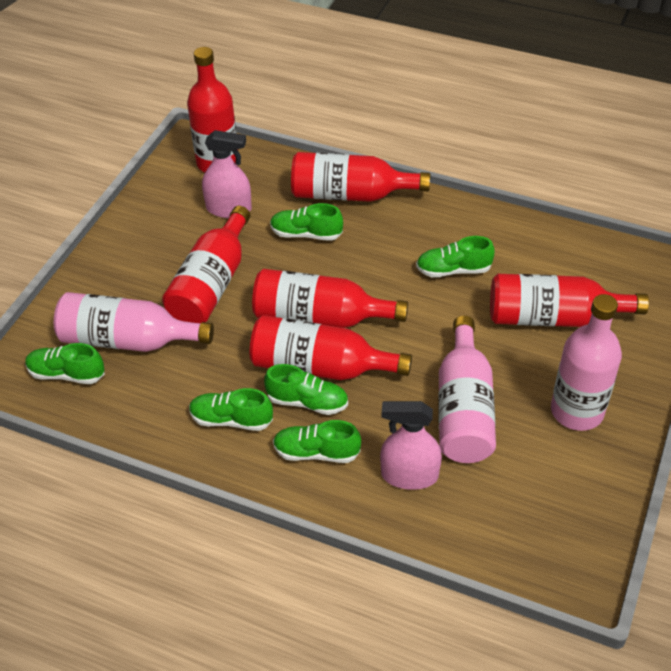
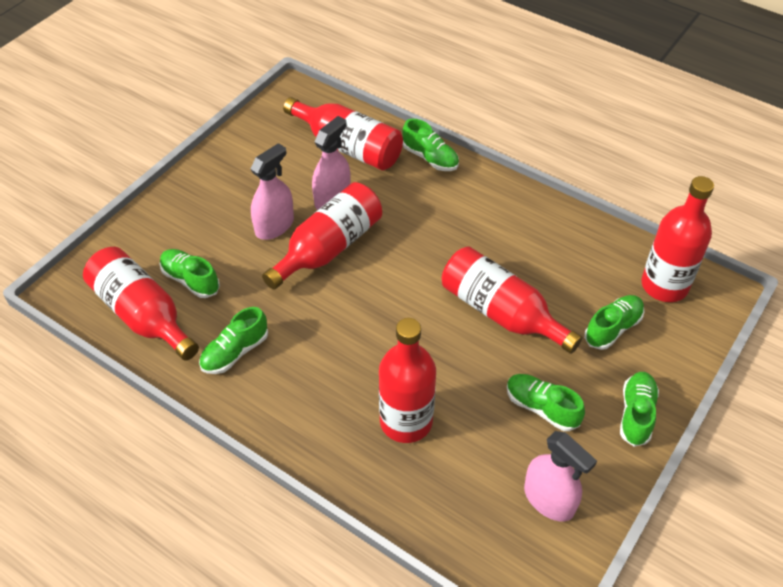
pink bottle: 3 -> 0
pink spray bottle: 2 -> 3

